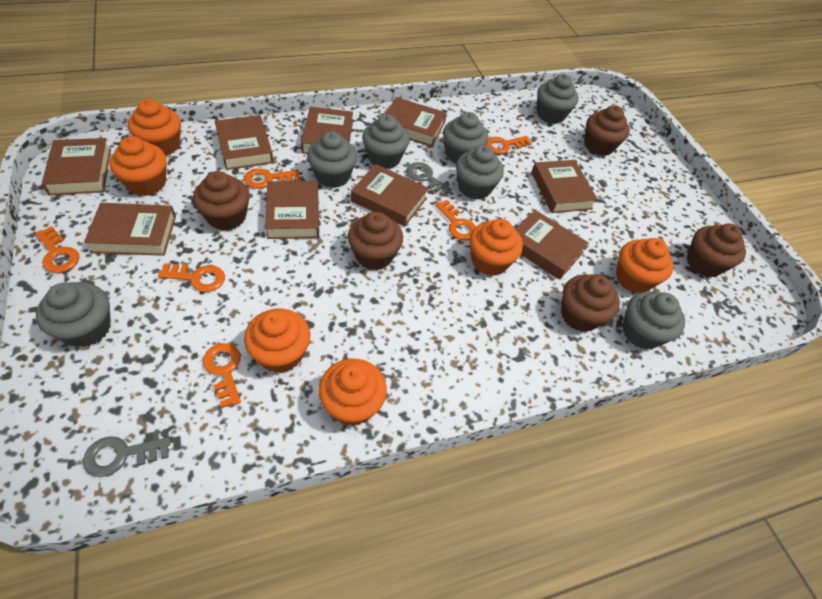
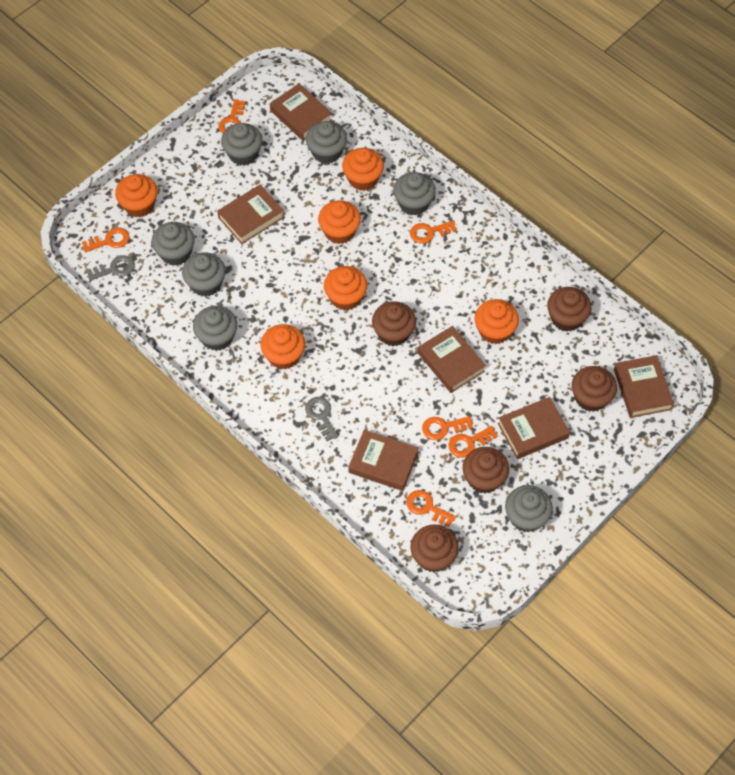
brown book: 9 -> 6

